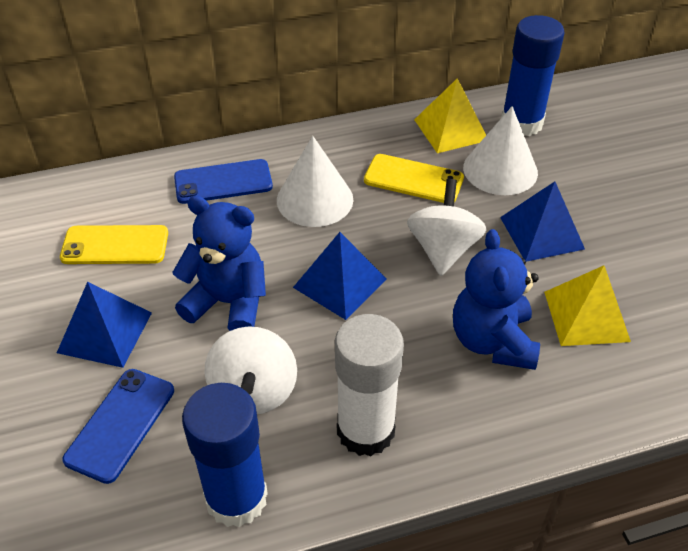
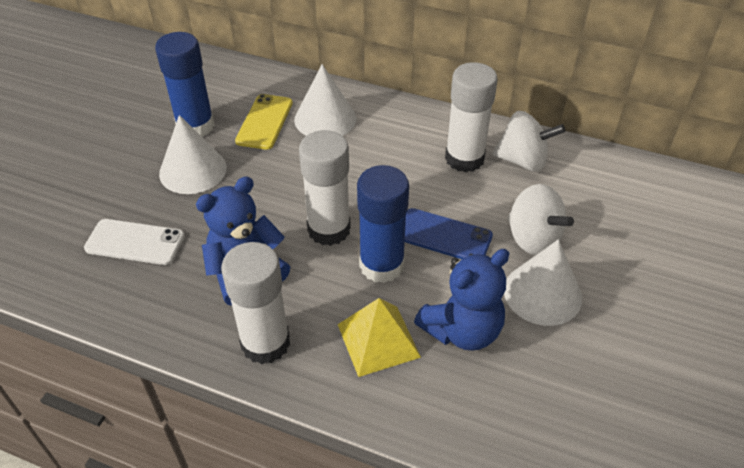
blue phone: 2 -> 1
blue pyramid: 3 -> 0
white cone: 2 -> 3
white glue stick: 1 -> 3
white phone: 0 -> 1
yellow phone: 2 -> 1
yellow pyramid: 2 -> 1

